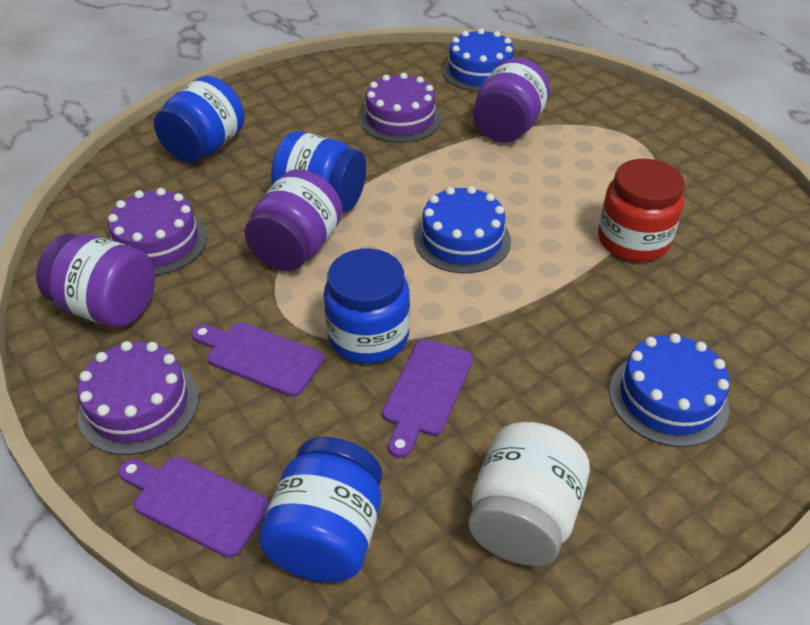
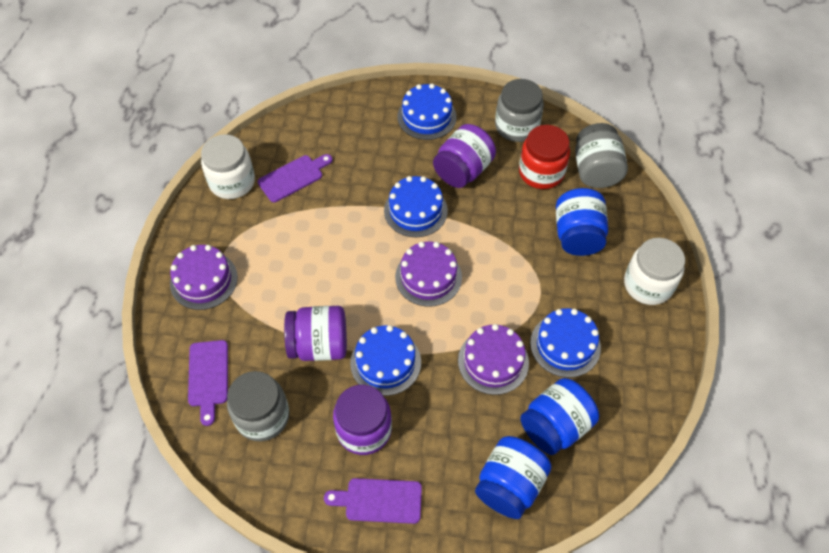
blue cake: 3 -> 4
blue jar: 4 -> 3
grey jar: 0 -> 3
white jar: 1 -> 2

